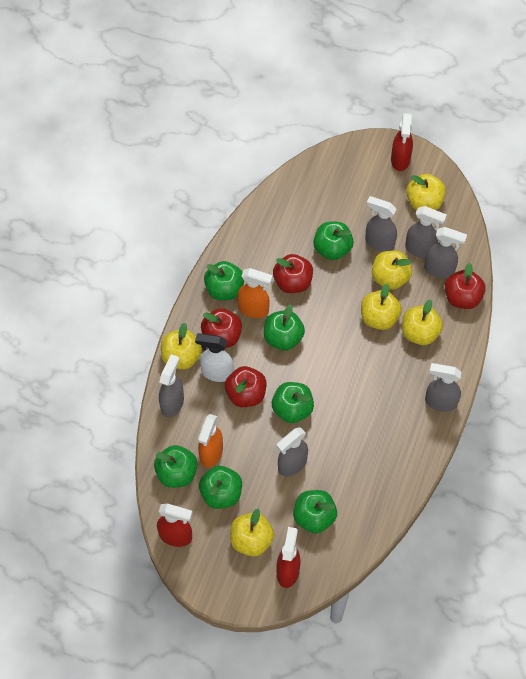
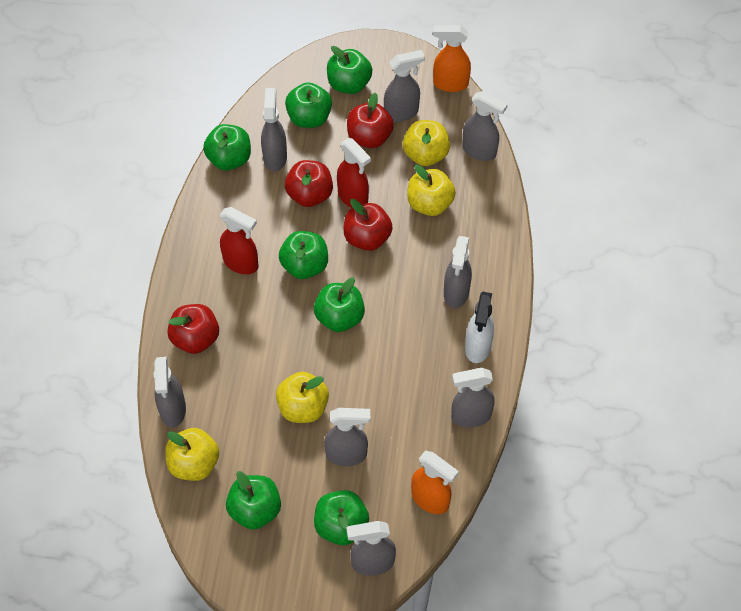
grey spray bottle: 6 -> 8
red spray bottle: 3 -> 2
yellow apple: 6 -> 4

